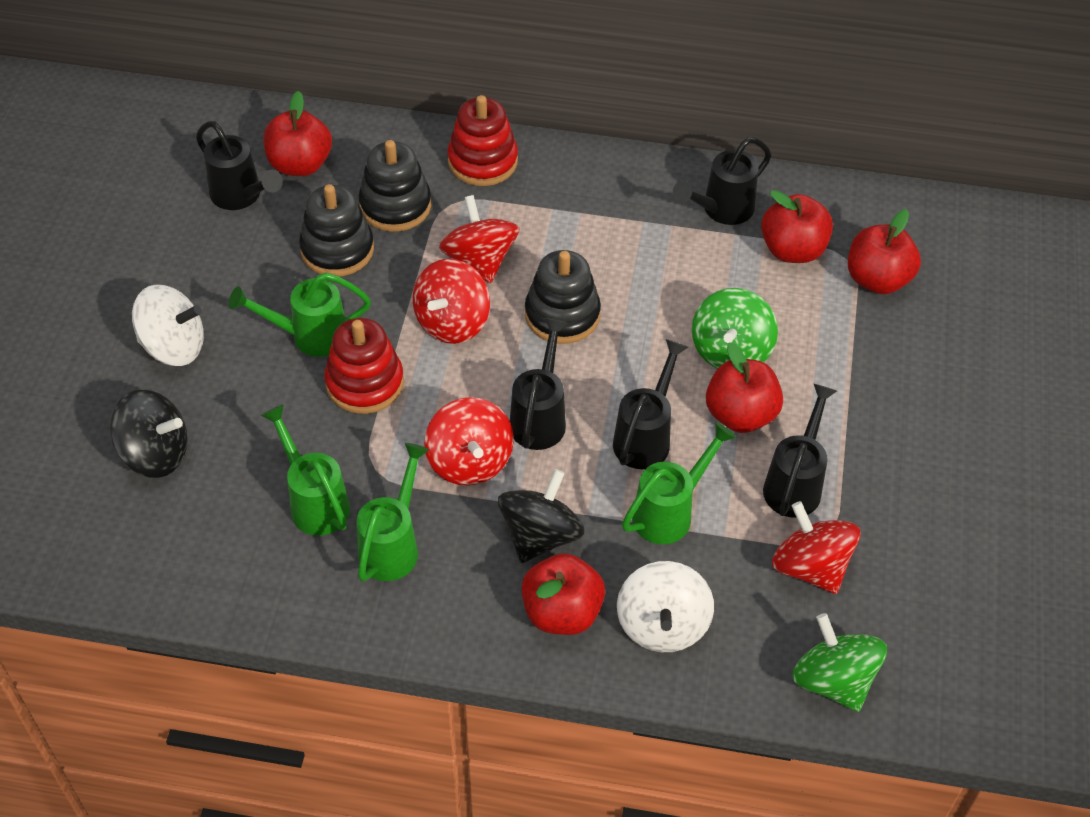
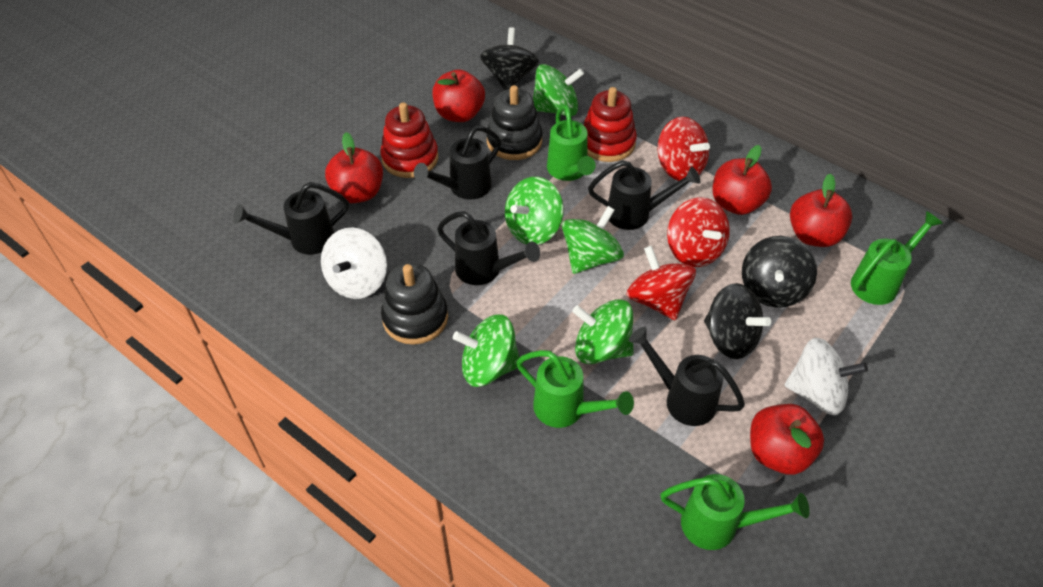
black spinning top: 2 -> 3
black stacking toy: 3 -> 2
green spinning top: 2 -> 5
red spinning top: 4 -> 3

